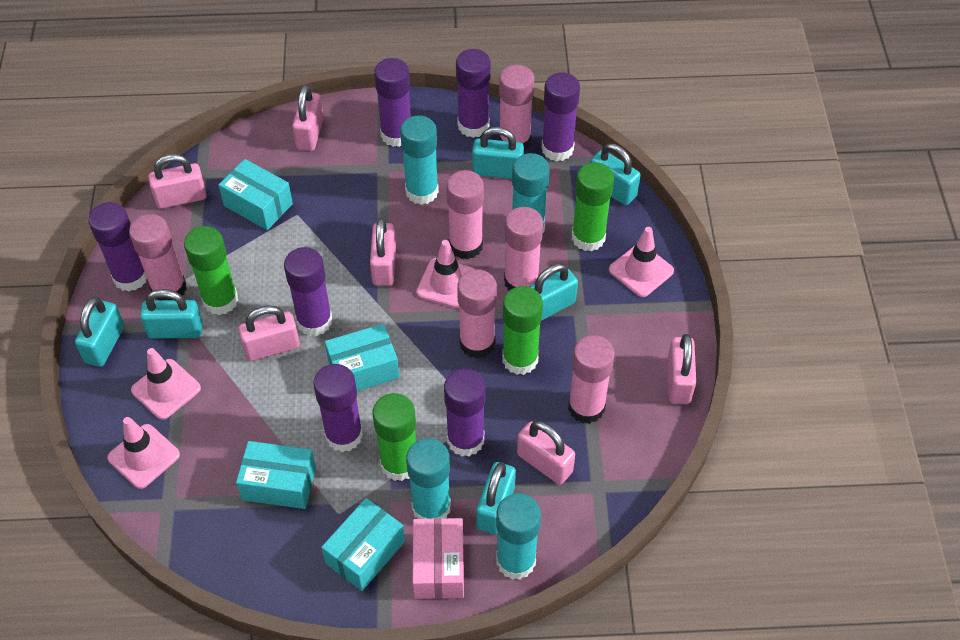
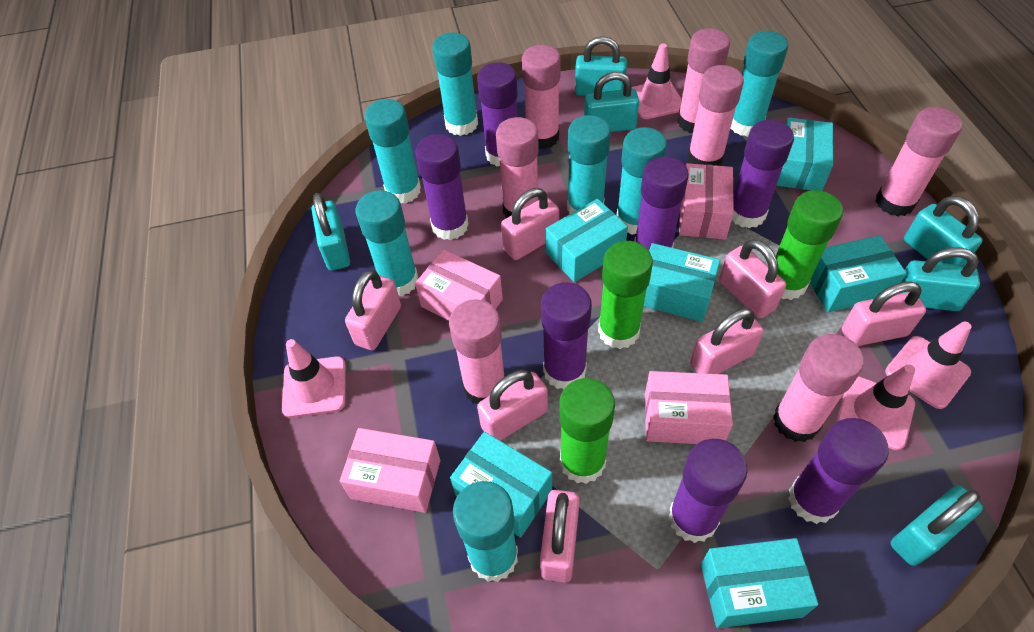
green glue stick: 4 -> 3
pink box: 1 -> 4
pink glue stick: 6 -> 7
pink padlock: 6 -> 7
turquoise box: 4 -> 6
turquoise glue stick: 4 -> 7

